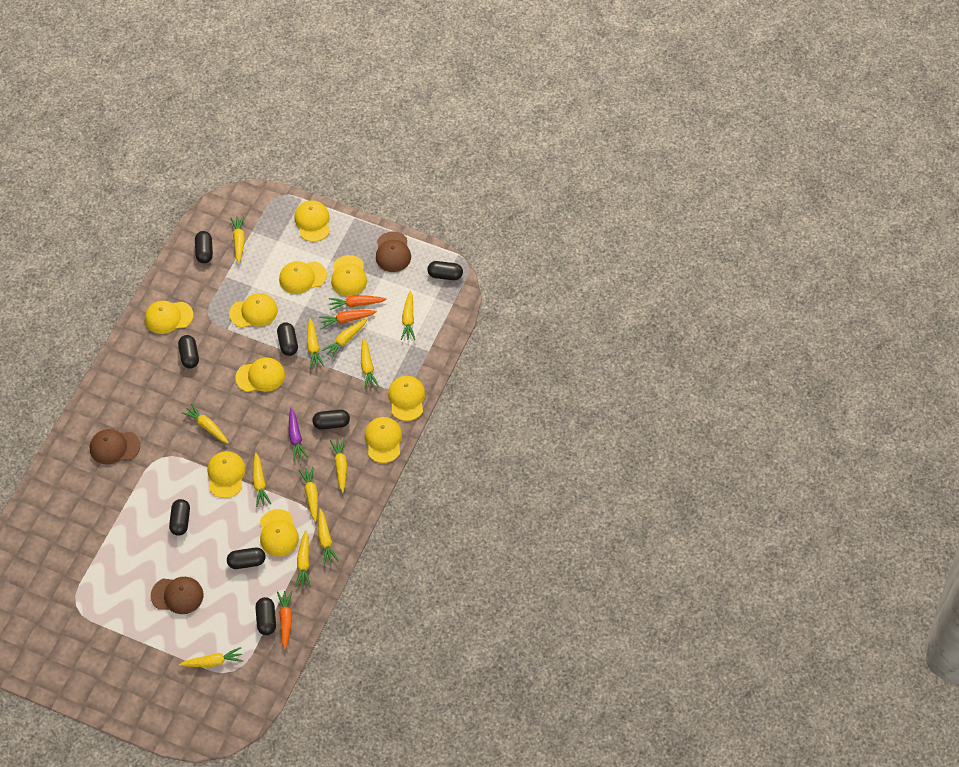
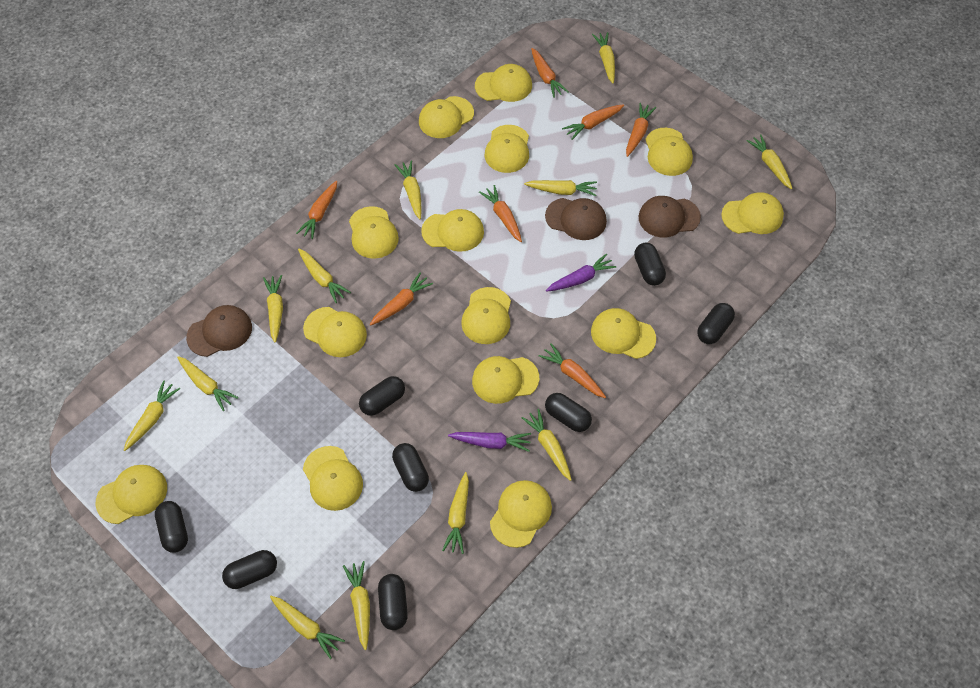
orange carrot: 3 -> 7
purple carrot: 1 -> 2
yellow cap: 10 -> 14

